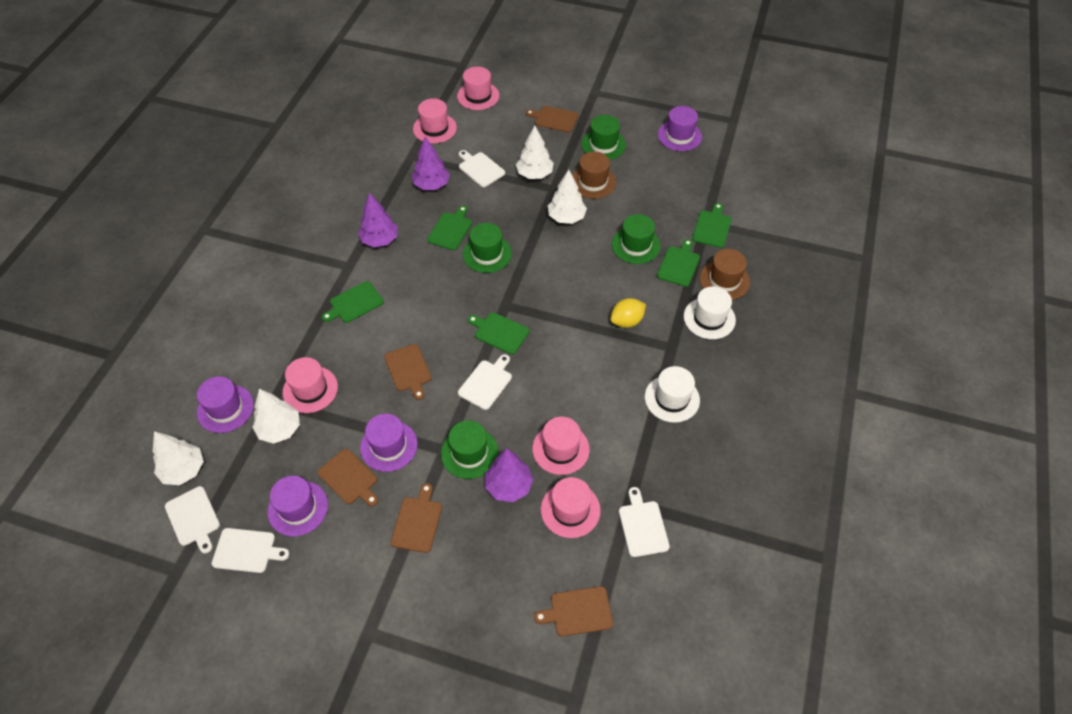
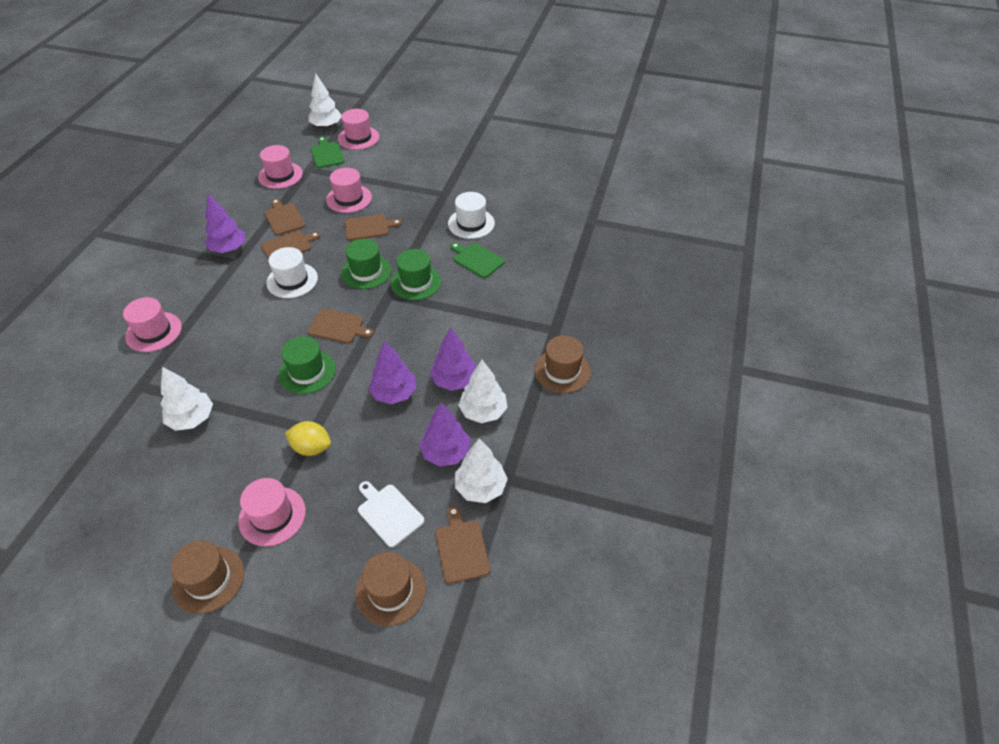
brown hat: 2 -> 3
green cutting board: 5 -> 2
green hat: 4 -> 3
purple hat: 4 -> 0
purple tree: 3 -> 4
white cutting board: 5 -> 1

